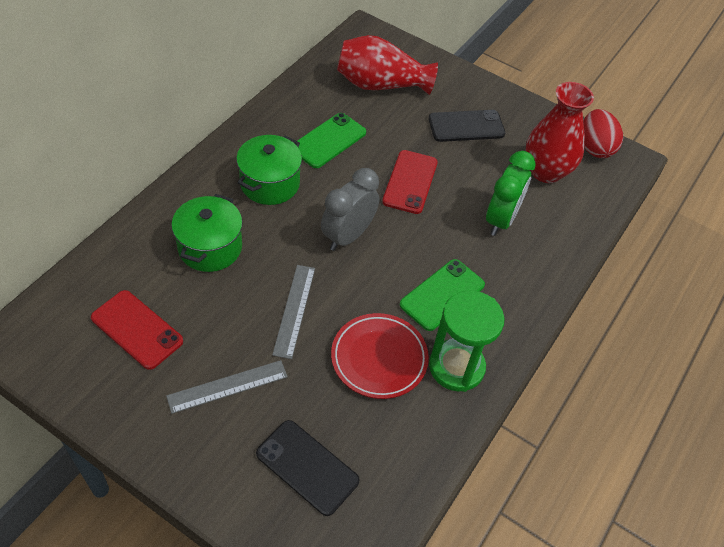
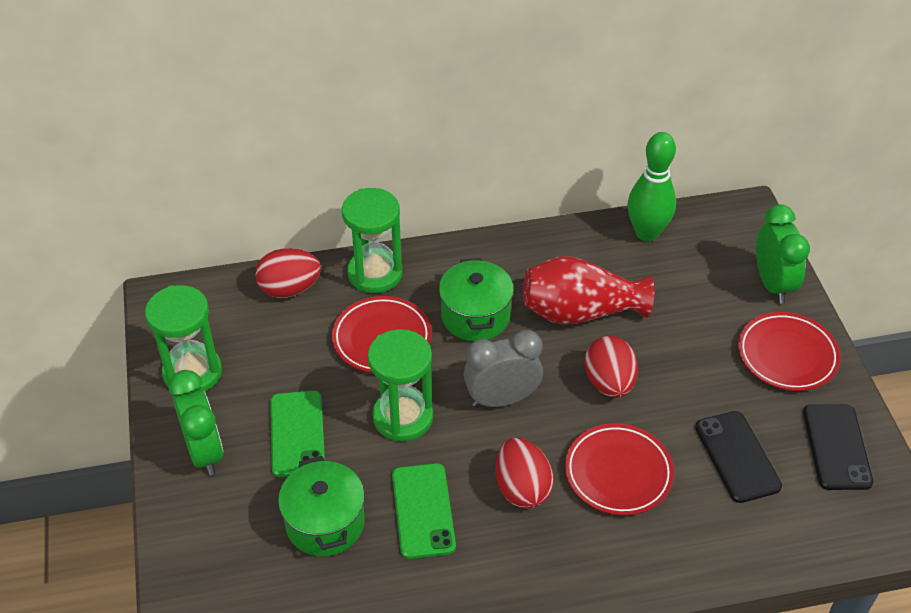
green bowling pin: 0 -> 1
green clock: 1 -> 2
green hourglass: 1 -> 3
grey ruler: 2 -> 0
red egg: 1 -> 3
red phone: 2 -> 0
red plate: 1 -> 3
red vase: 2 -> 1

